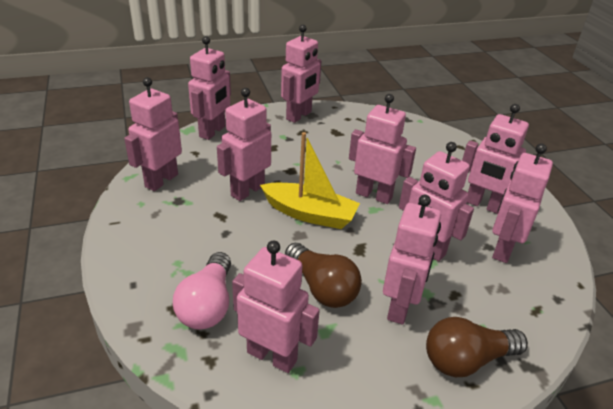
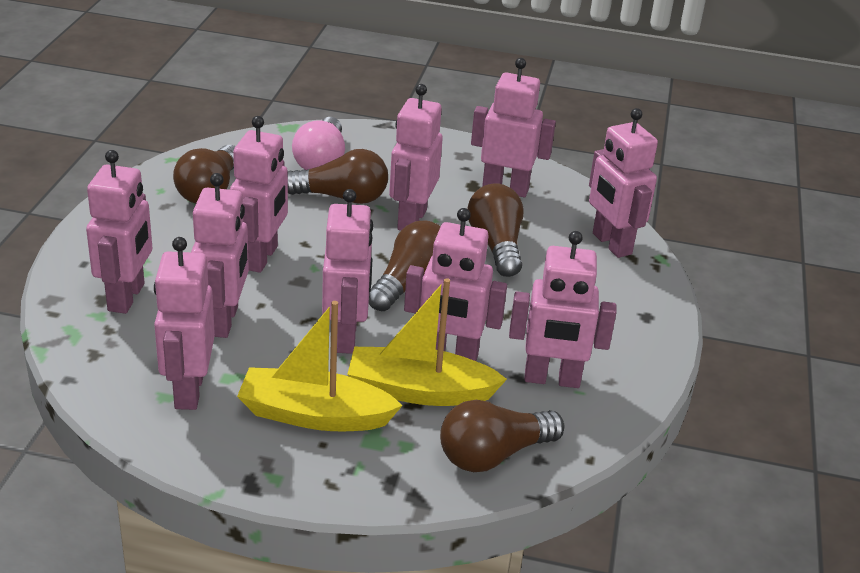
brown light bulb: 2 -> 5
yellow boat: 1 -> 2

